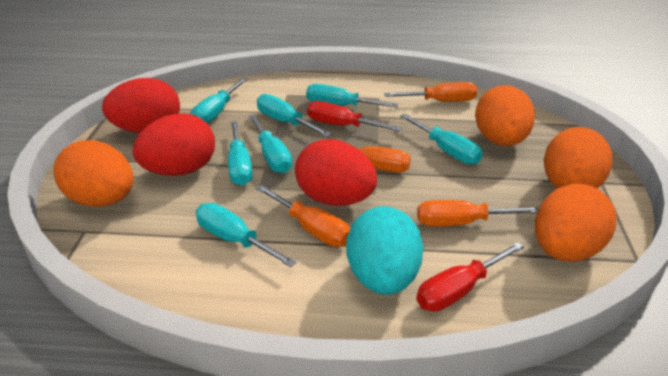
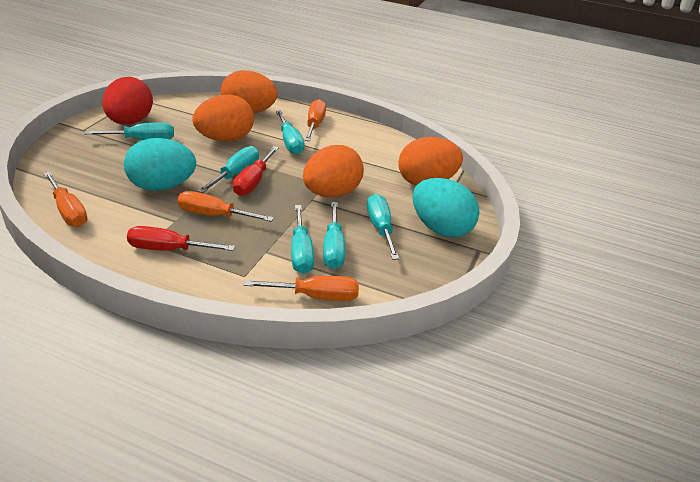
red egg: 3 -> 1
turquoise egg: 1 -> 2
turquoise screwdriver: 7 -> 6

